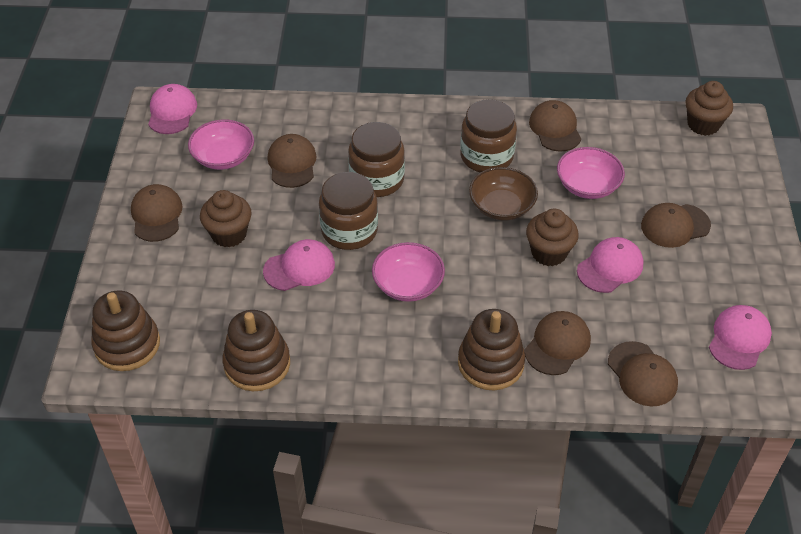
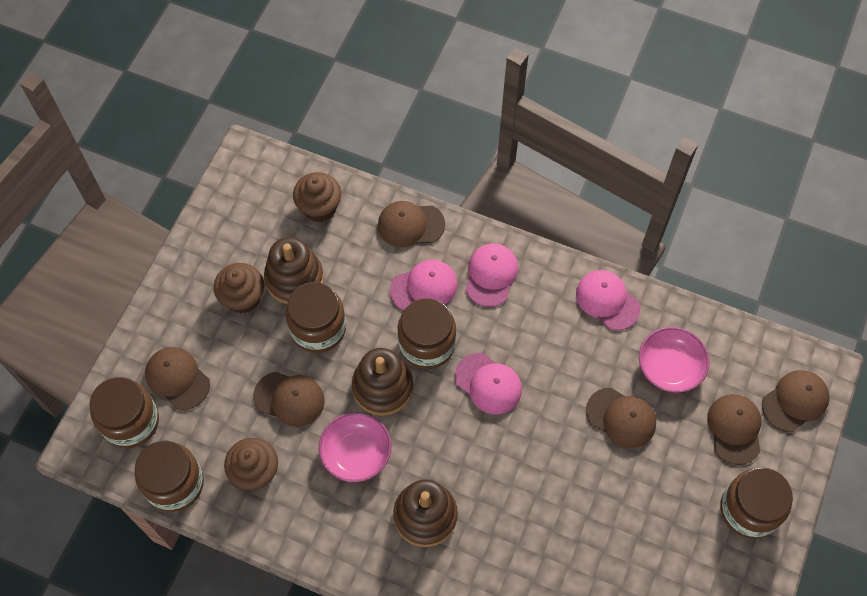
brown bowl: 1 -> 0
brown jar: 3 -> 5
pink bowl: 3 -> 2

